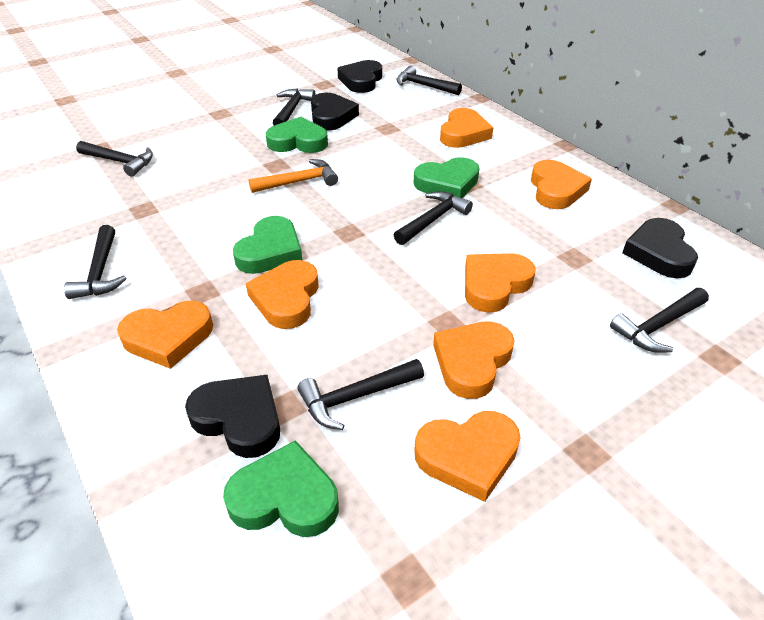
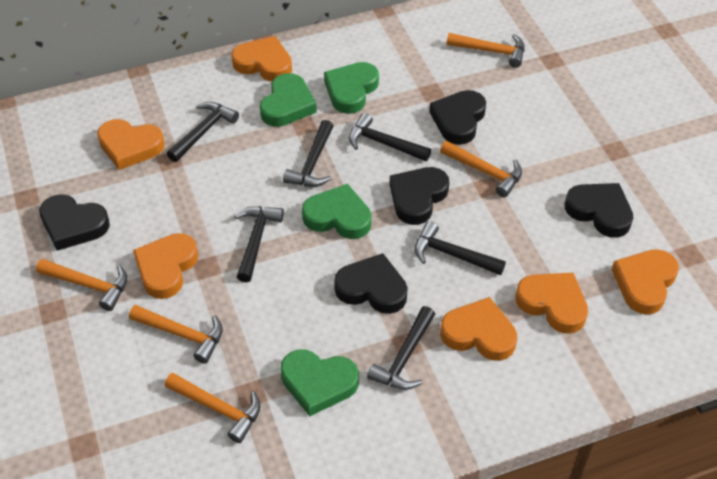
black hammer: 7 -> 6
black heart: 4 -> 5
orange hammer: 1 -> 5
orange heart: 7 -> 6

